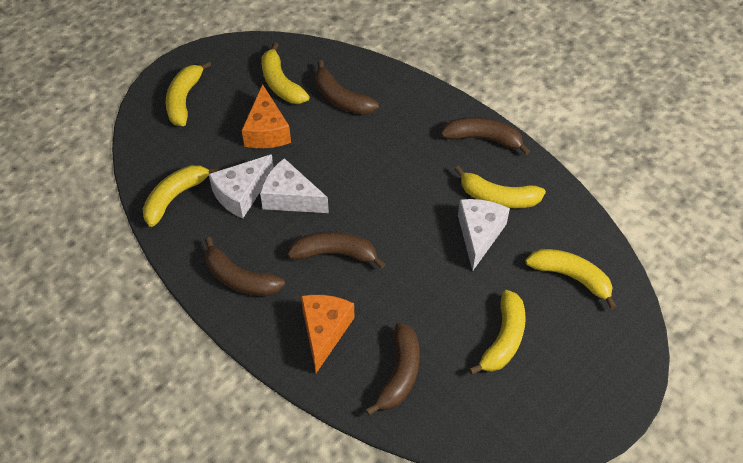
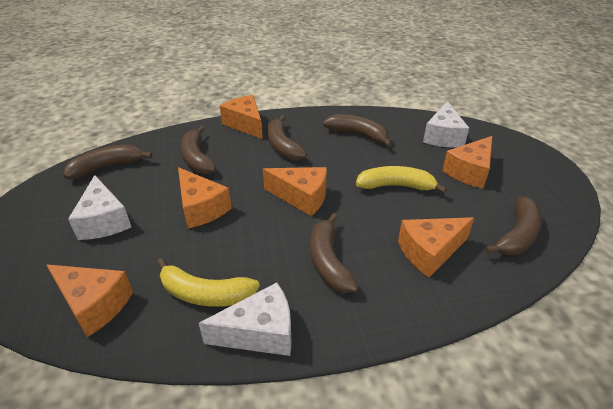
brown banana: 5 -> 6
orange cheese: 2 -> 6
yellow banana: 6 -> 2

